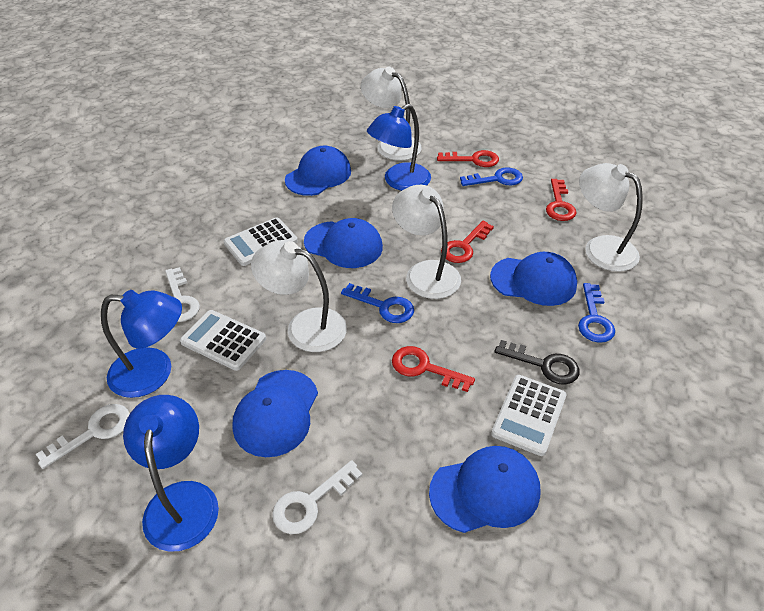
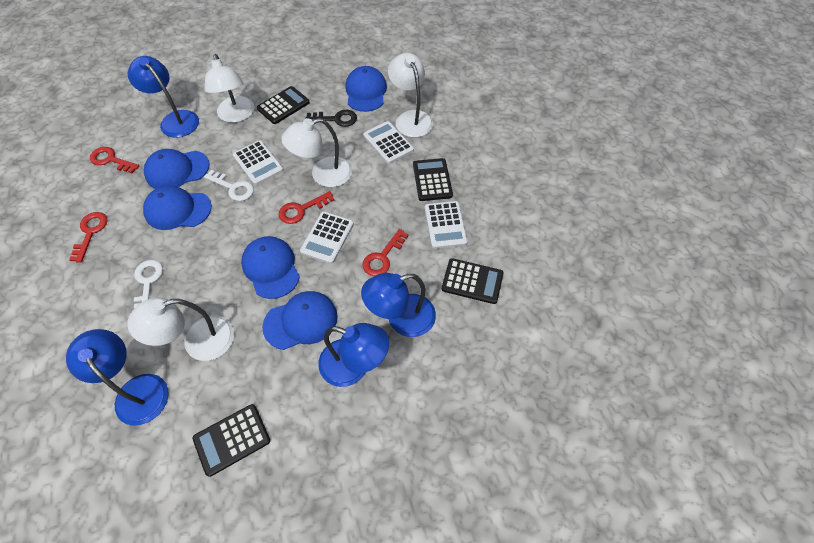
black calculator: 0 -> 4
blue key: 3 -> 0
blue lamp: 3 -> 4
white calculator: 3 -> 4
white key: 3 -> 2

